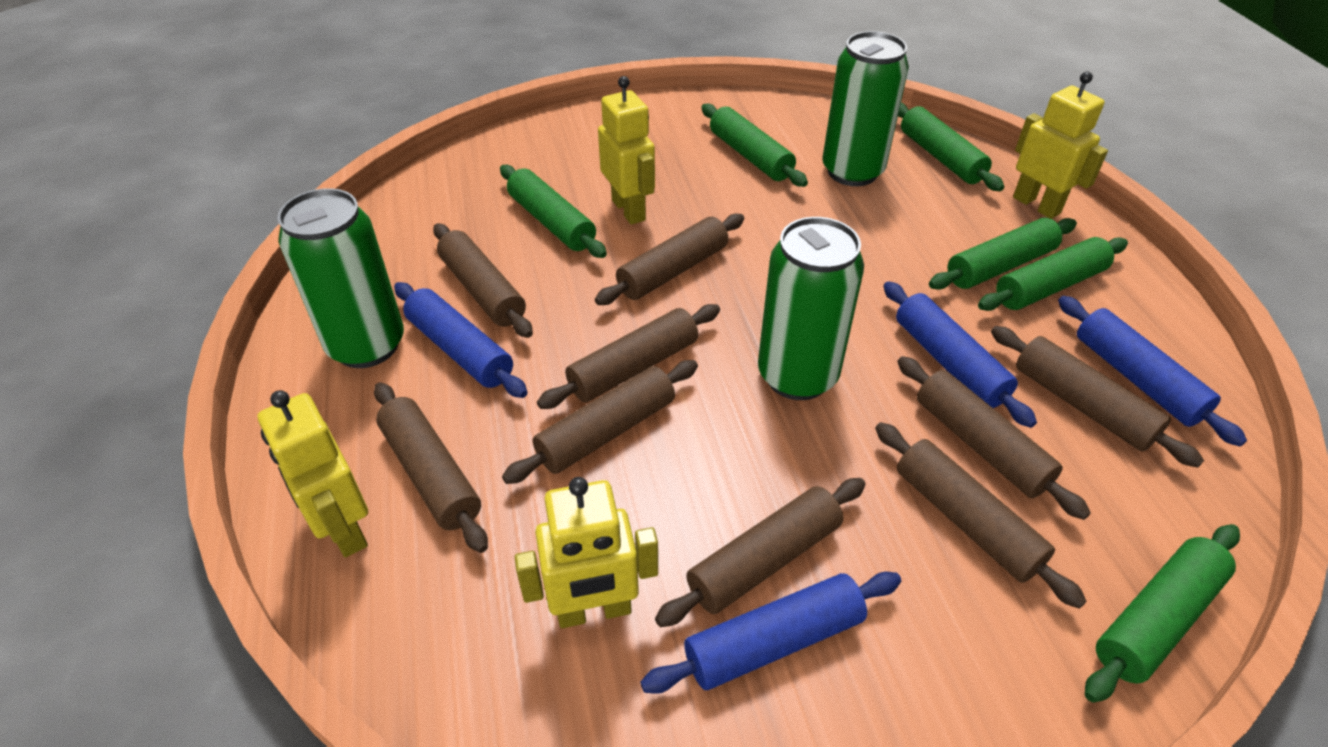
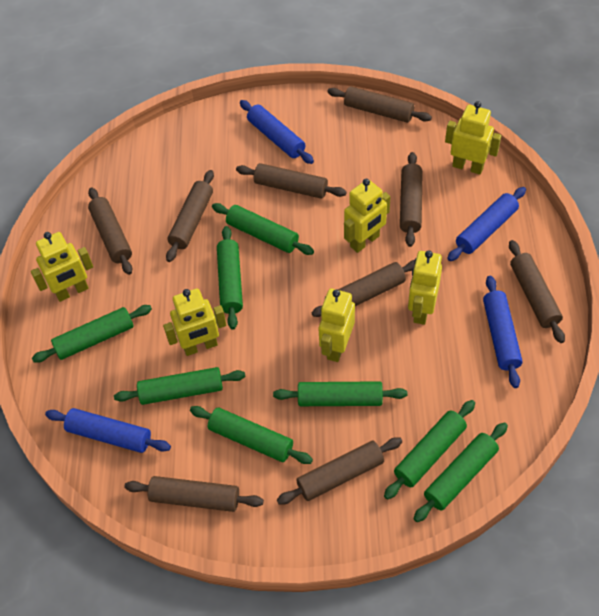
green can: 3 -> 0
green rolling pin: 6 -> 8
yellow robot: 4 -> 6

